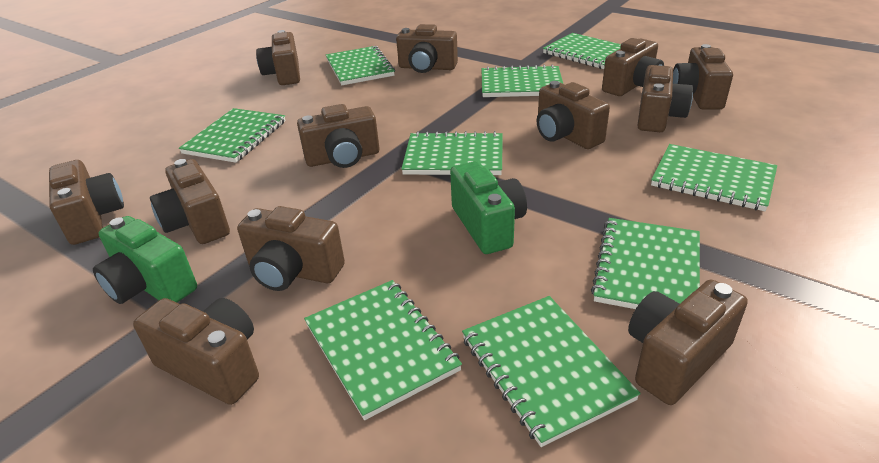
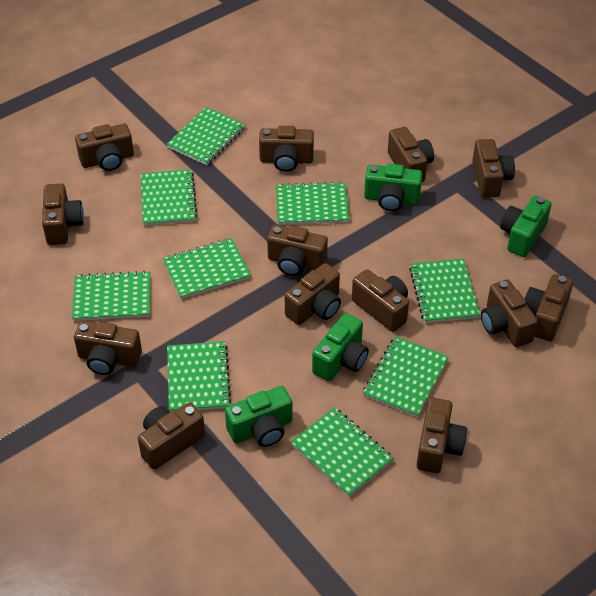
brown camera: 12 -> 13
green camera: 2 -> 4

